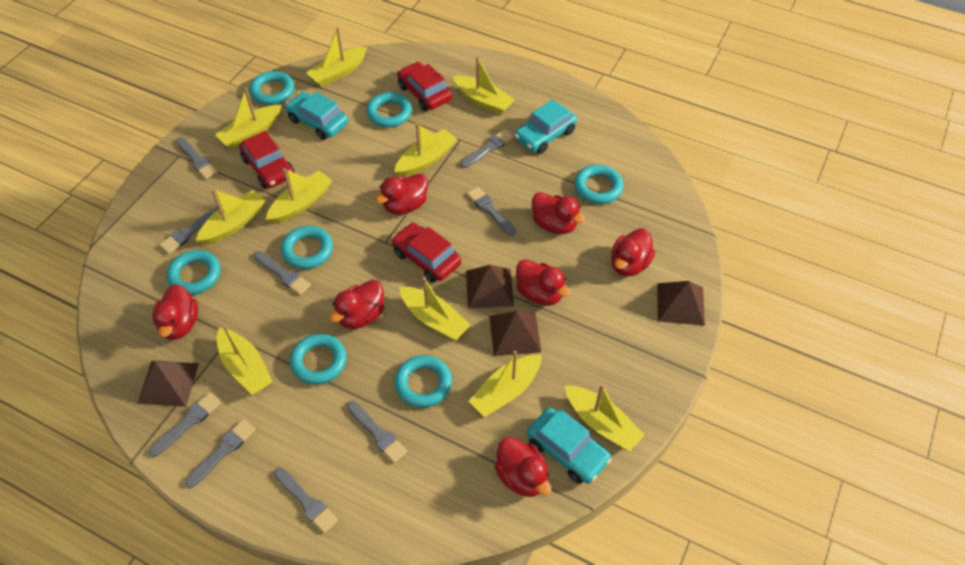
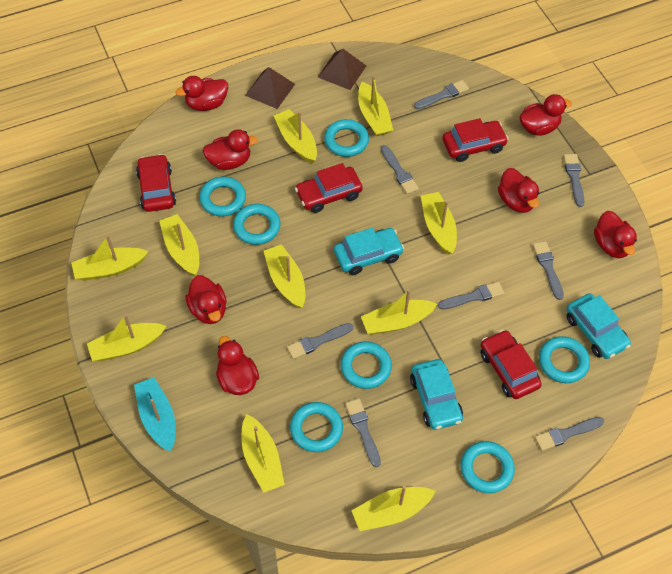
brown pyramid: 4 -> 2
grey brush: 9 -> 8
red car: 3 -> 4
turquoise boat: 0 -> 1

